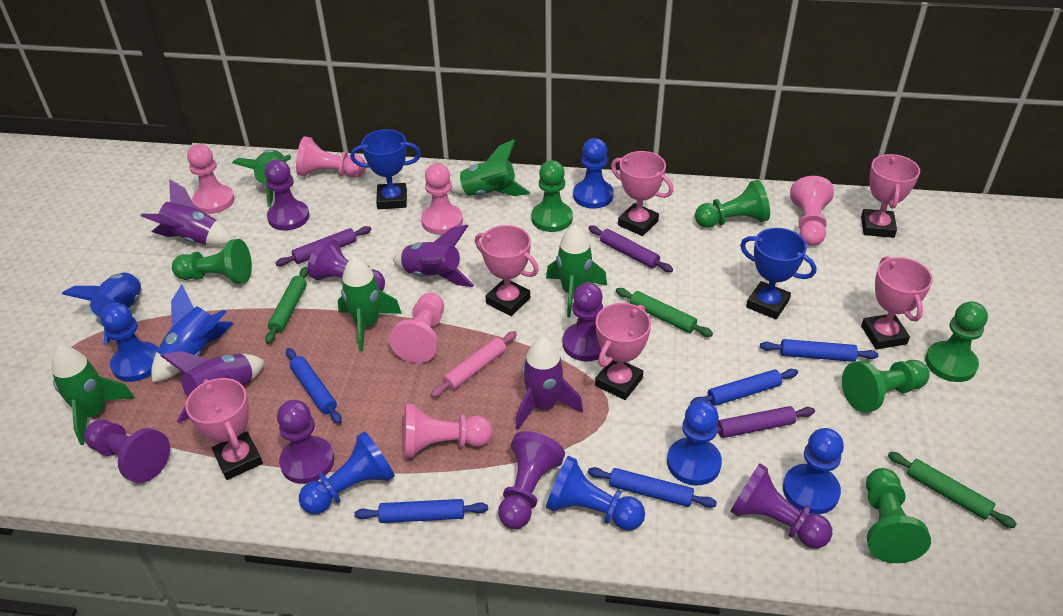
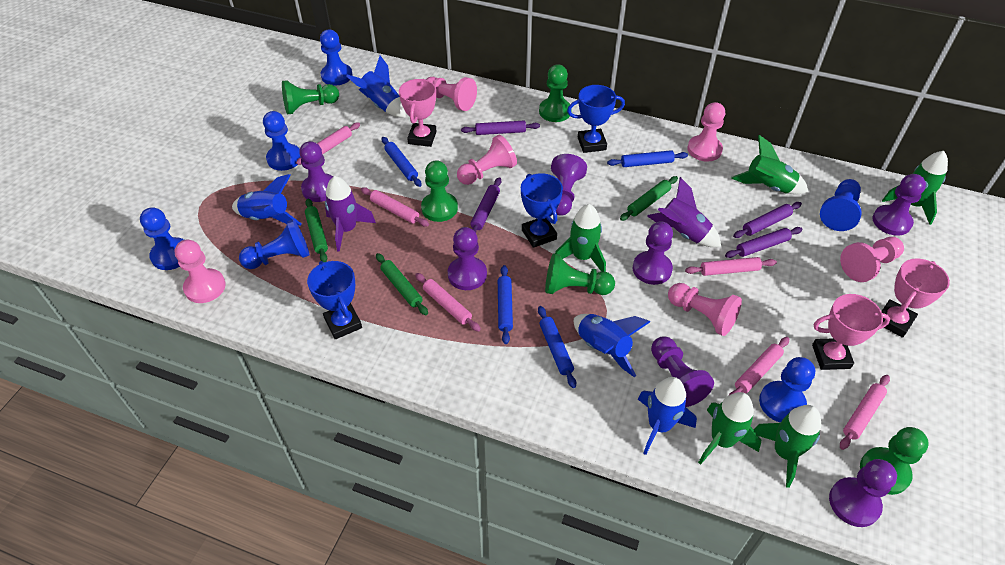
blue rocket: 2 -> 4
blue rolling pin: 5 -> 4
blue trophy: 2 -> 3
green pawn: 6 -> 5
pink rolling pin: 1 -> 6
pink trophy: 6 -> 3
purple rocket: 4 -> 2
purple rolling pin: 3 -> 4

